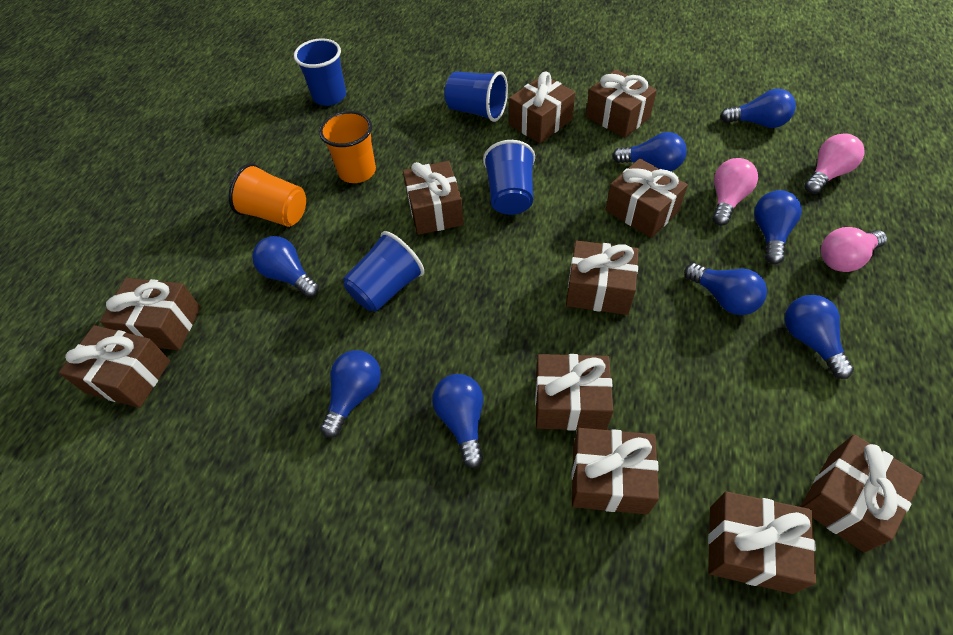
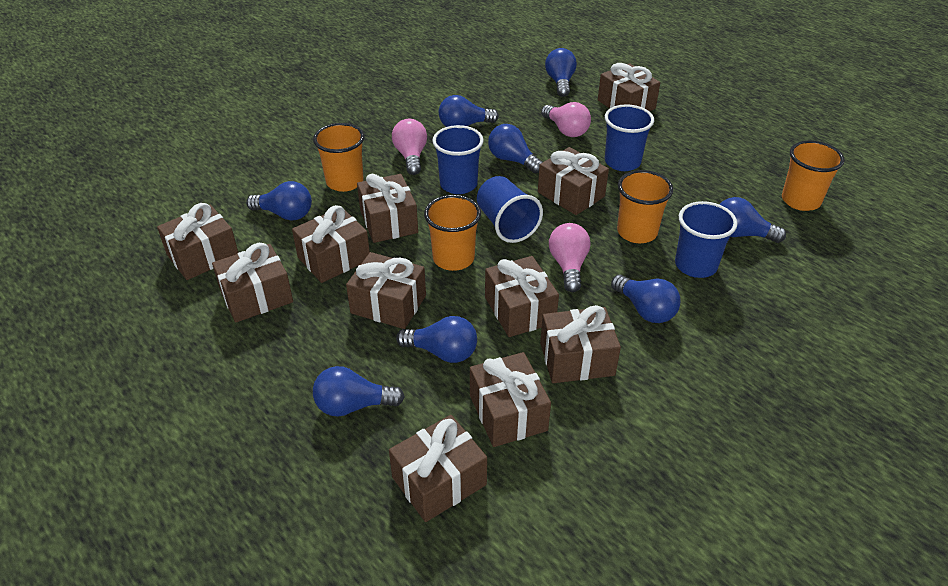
orange cup: 2 -> 4

